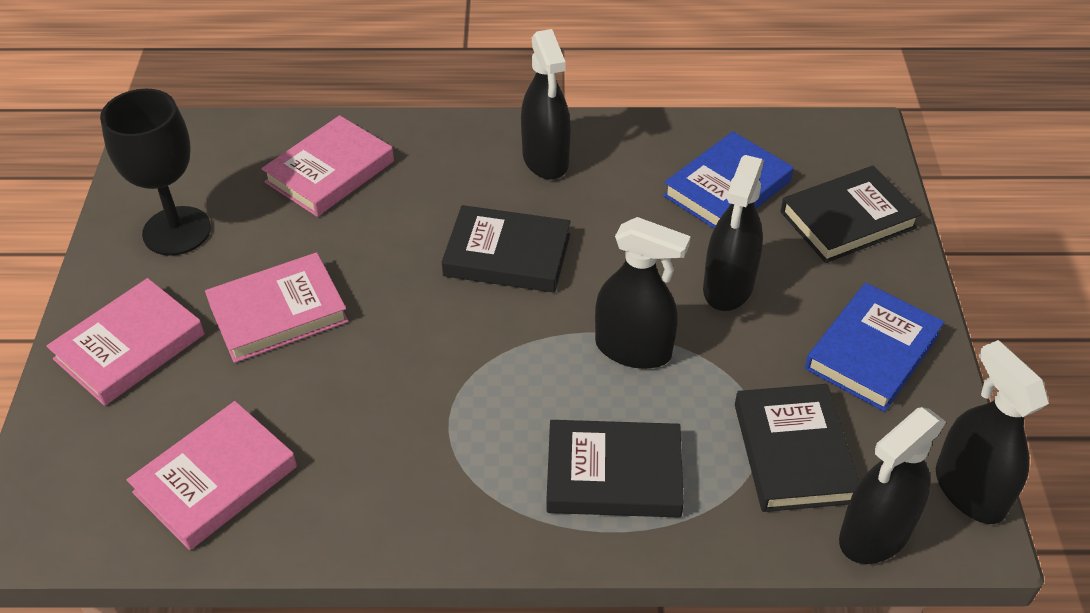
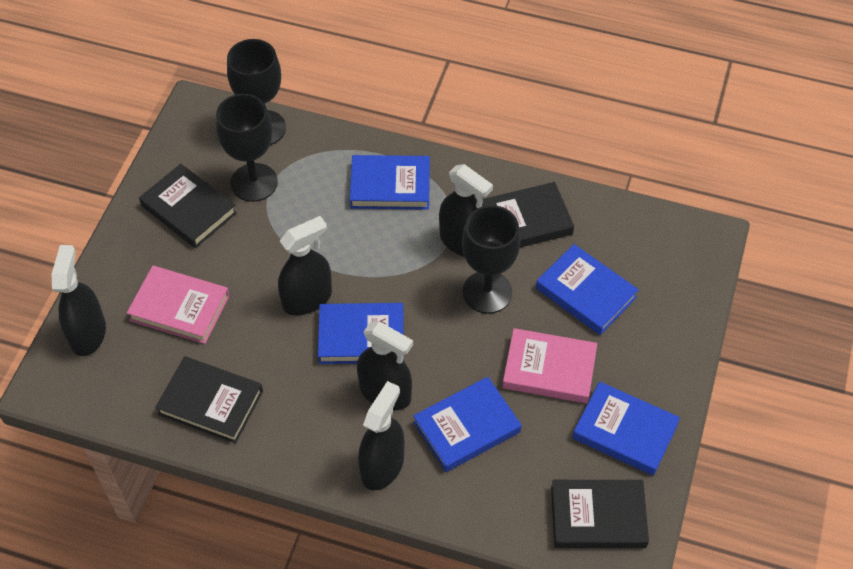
black goblet: 1 -> 3
blue book: 2 -> 5
pink book: 4 -> 2

